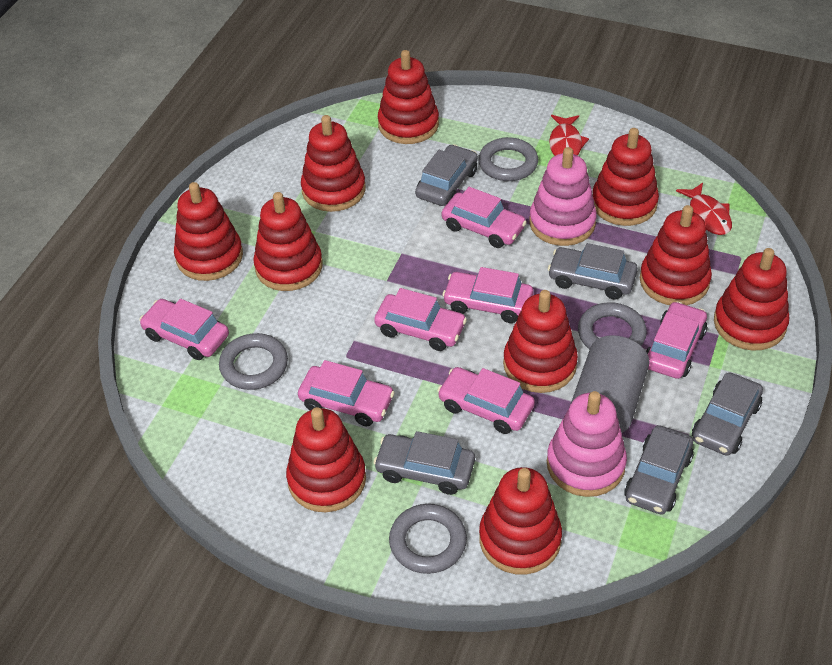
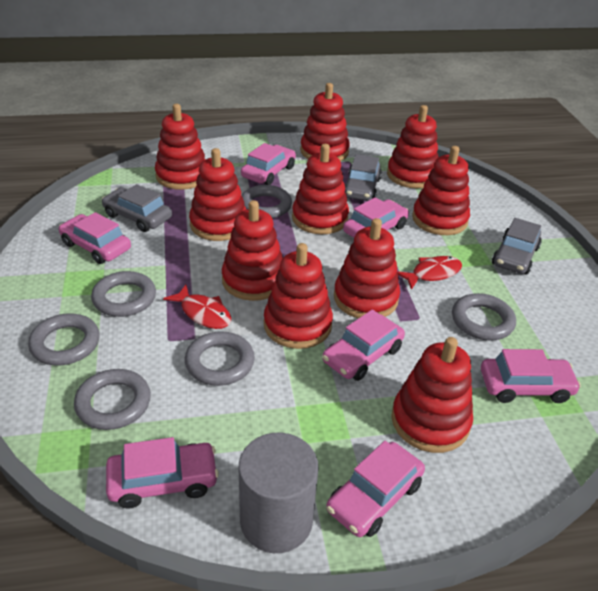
grey car: 5 -> 3
grey ring: 4 -> 6
pink stacking toy: 2 -> 0

